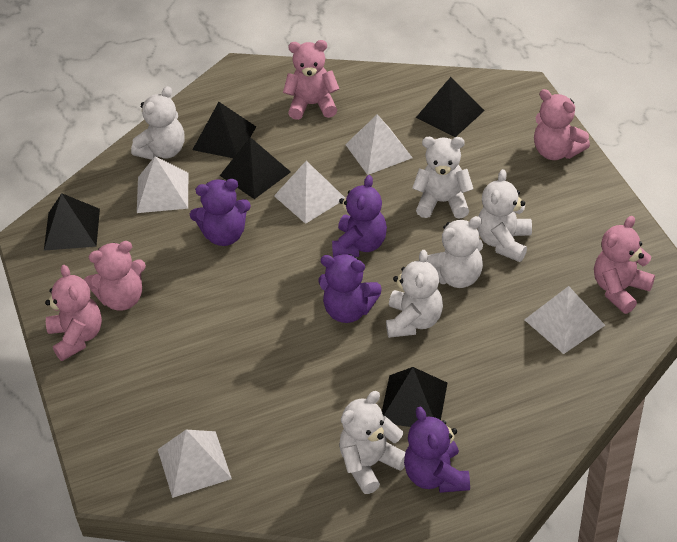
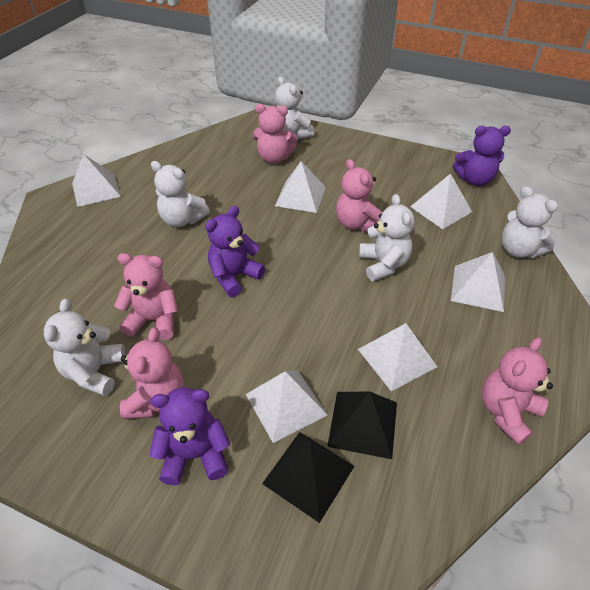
black pyramid: 5 -> 2
purple teddy bear: 4 -> 3
white pyramid: 5 -> 6
white teddy bear: 6 -> 5

